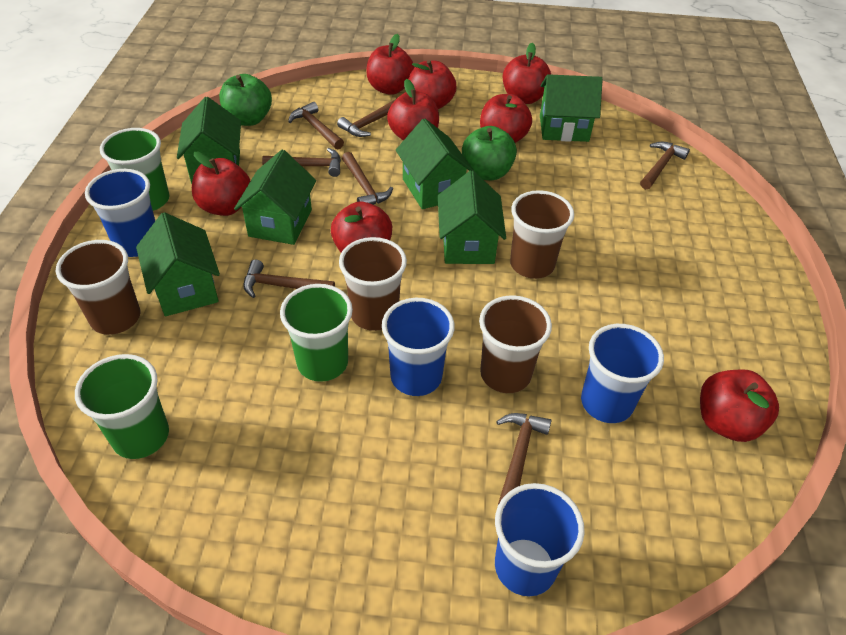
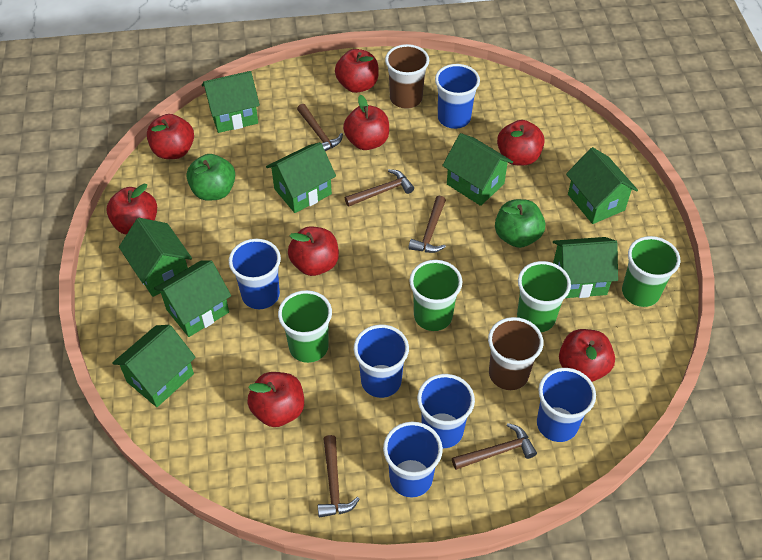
blue cup: 4 -> 6
brown cup: 4 -> 2
brown hammer: 7 -> 5
green cup: 3 -> 4
green house: 6 -> 8

